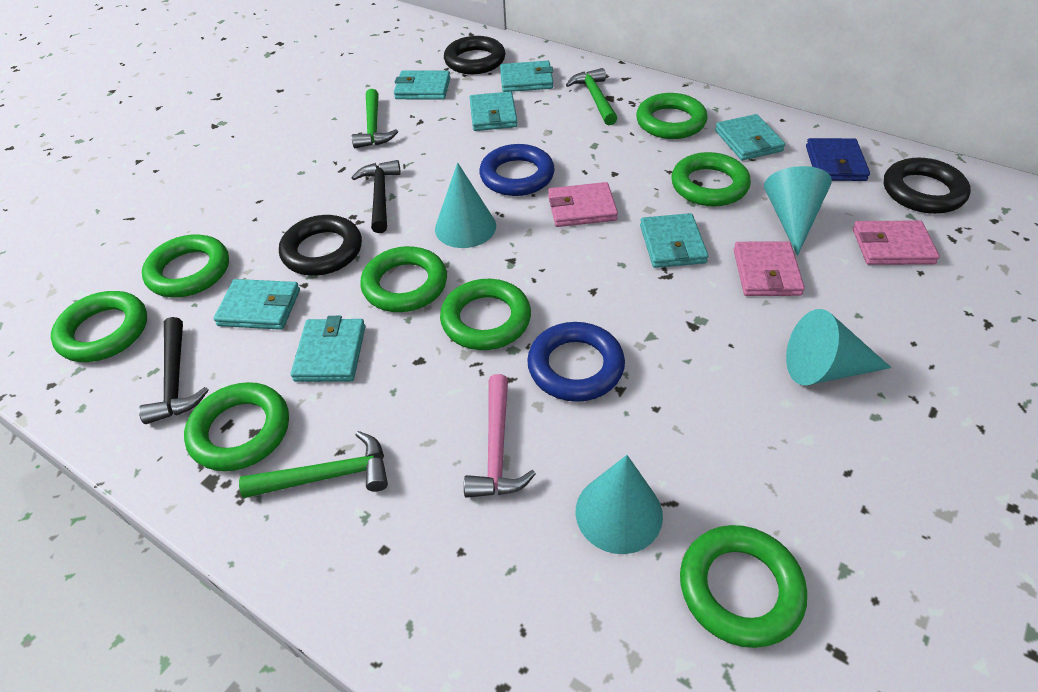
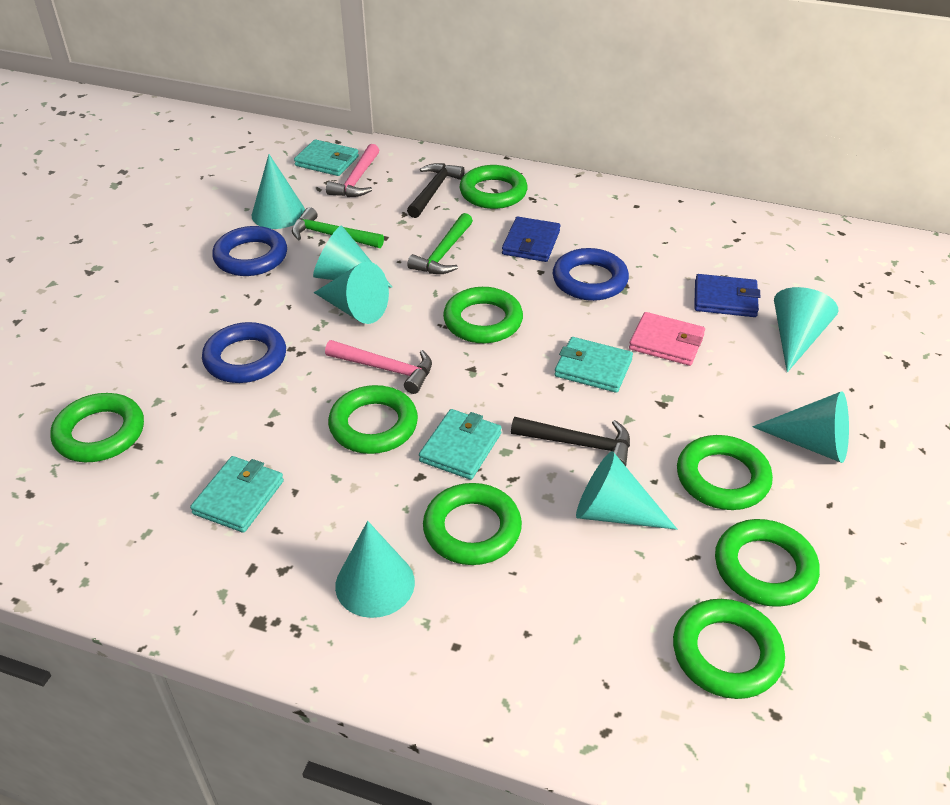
black ring: 3 -> 0
blue ring: 2 -> 3
blue wallet: 1 -> 2
green hammer: 3 -> 2
pink hammer: 1 -> 2
pink wallet: 3 -> 1
turquoise cone: 4 -> 7
turquoise wallet: 7 -> 4

